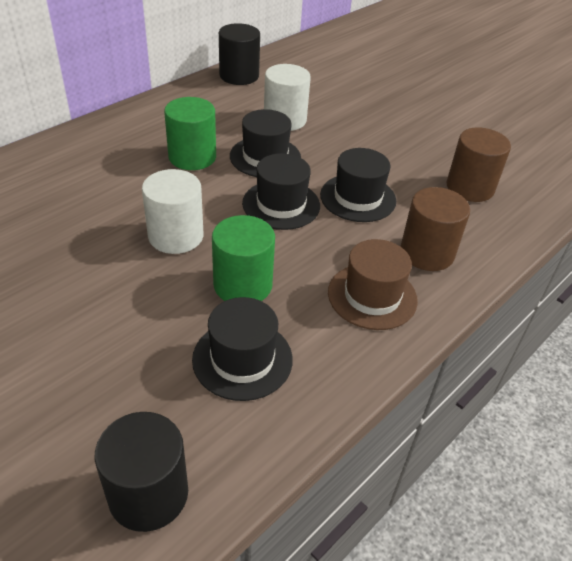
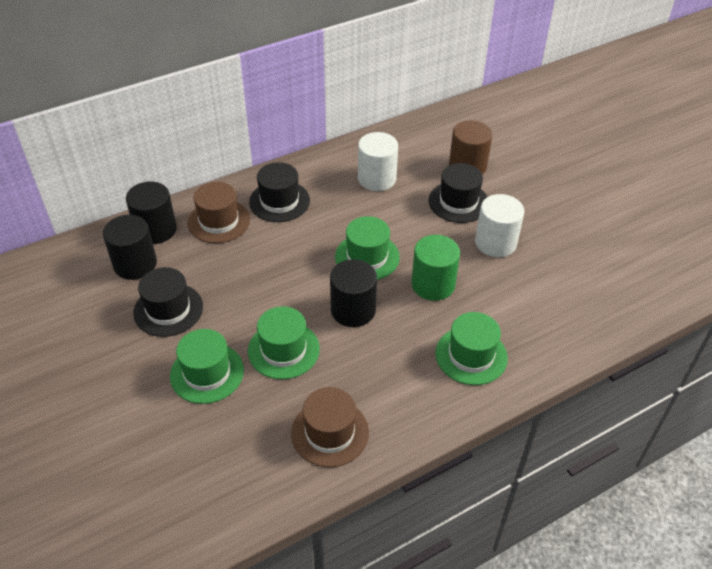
black cylinder: 2 -> 3
black hat: 4 -> 3
brown cylinder: 2 -> 1
brown hat: 1 -> 2
green cylinder: 2 -> 1
green hat: 0 -> 4

